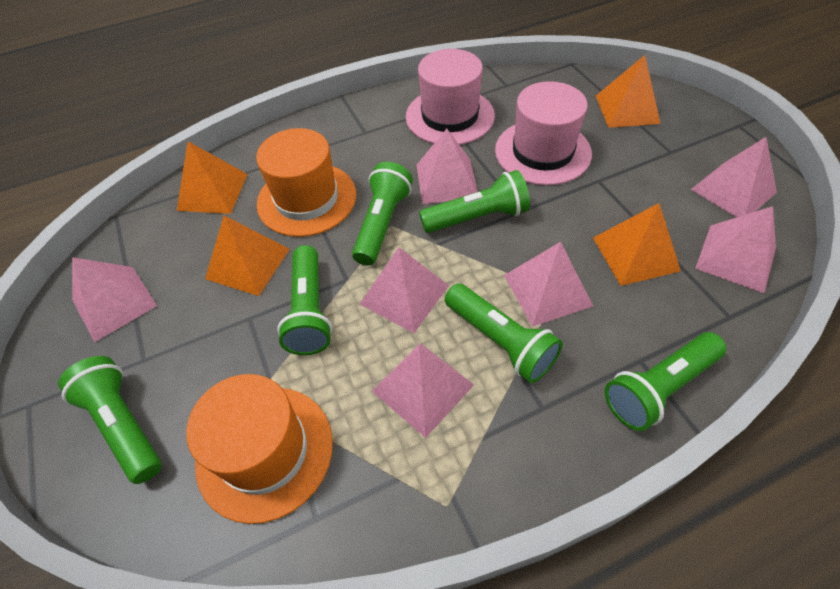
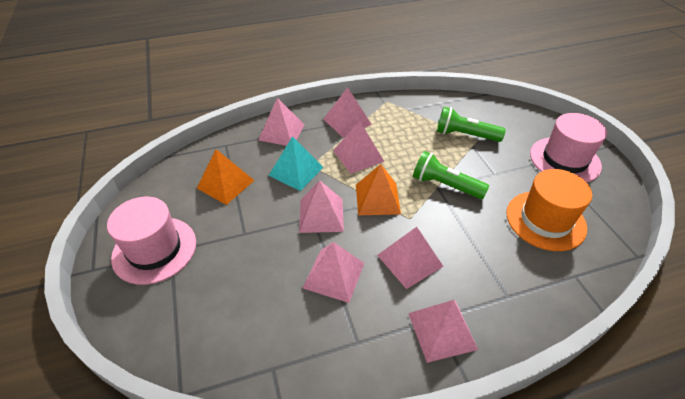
green flashlight: 6 -> 2
orange hat: 2 -> 1
orange pyramid: 4 -> 2
turquoise pyramid: 0 -> 1

